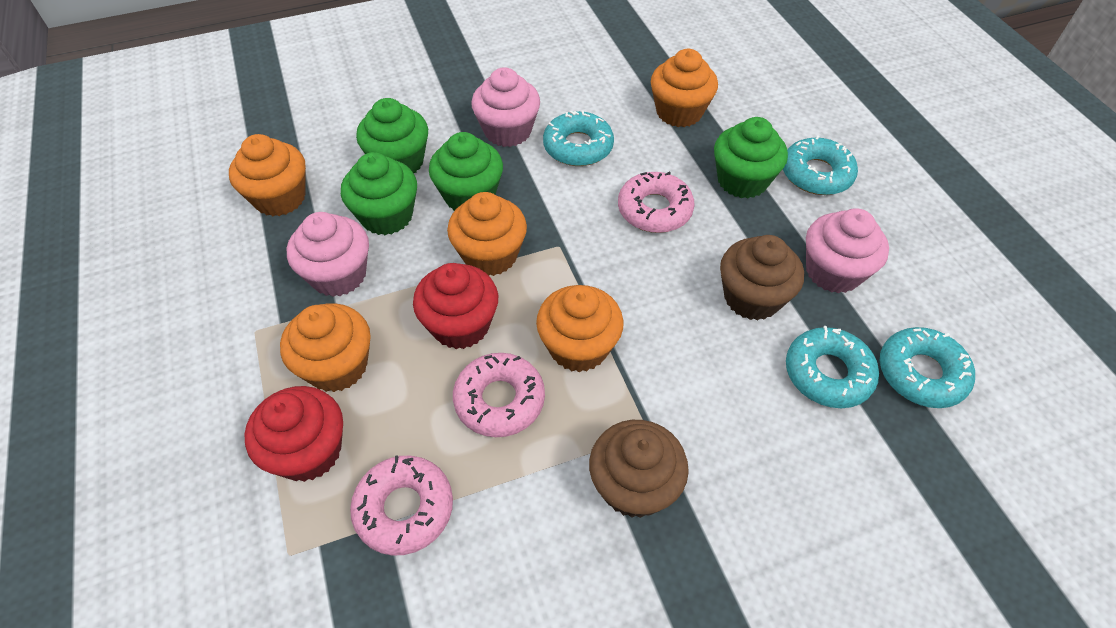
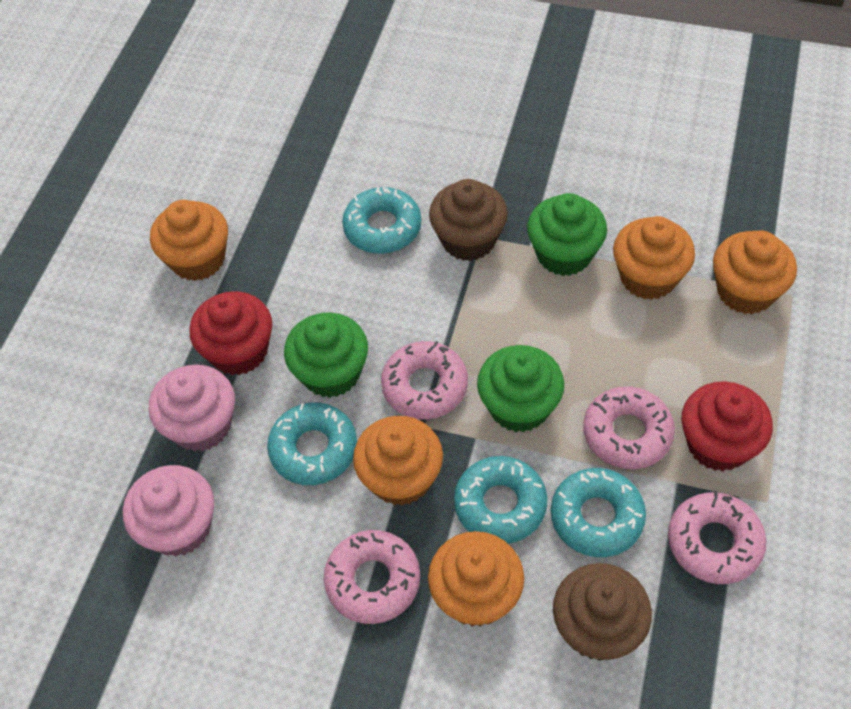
green cupcake: 4 -> 3
pink cupcake: 3 -> 2
pink donut: 3 -> 4

